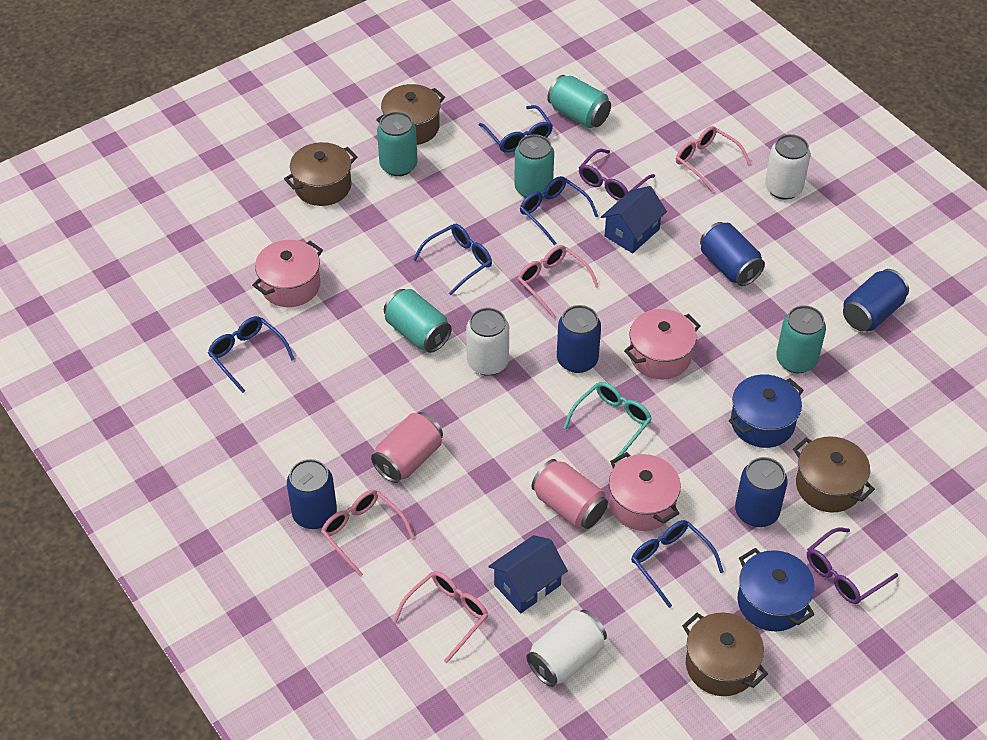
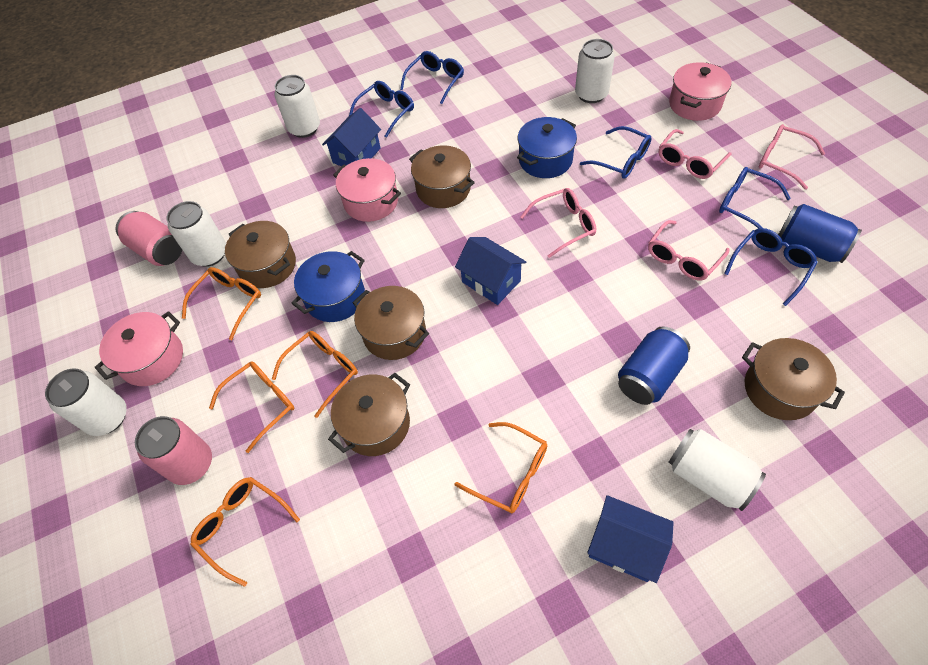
blue can: 5 -> 2
blue house: 2 -> 3
brown pot: 4 -> 5
orange glasses: 0 -> 5
purple glasses: 2 -> 0
turquoise can: 5 -> 0
turquoise glasses: 1 -> 0
white can: 3 -> 5

